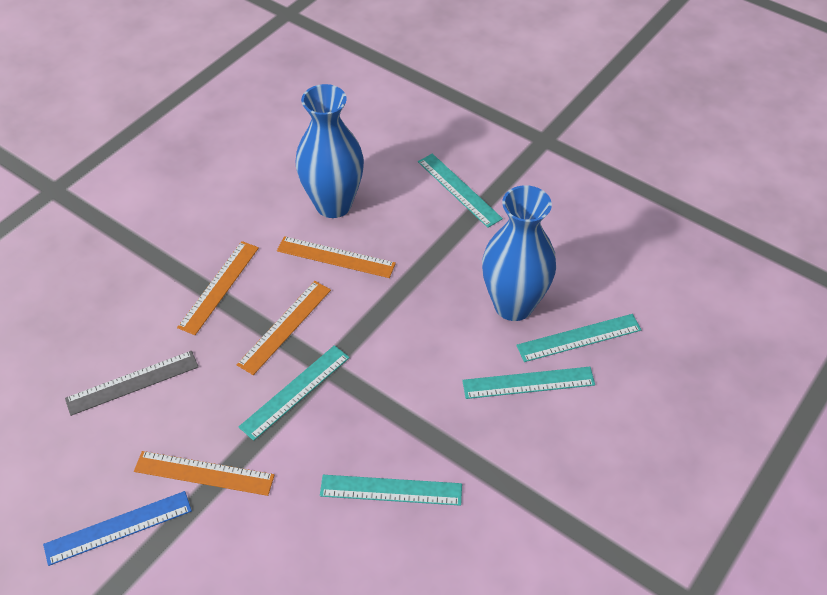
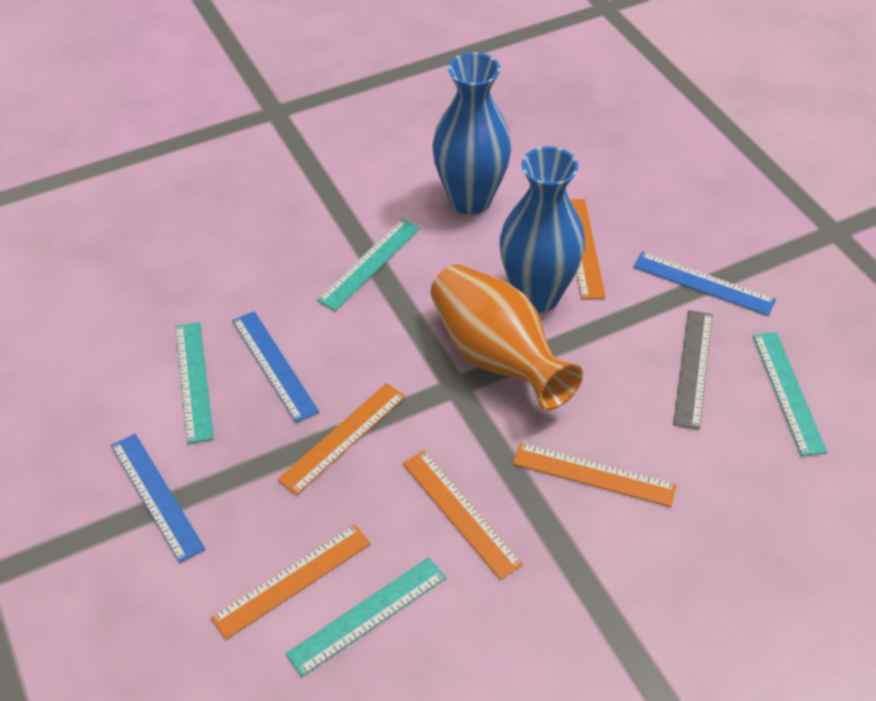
blue ruler: 1 -> 3
orange ruler: 4 -> 5
orange vase: 0 -> 1
turquoise ruler: 5 -> 4

